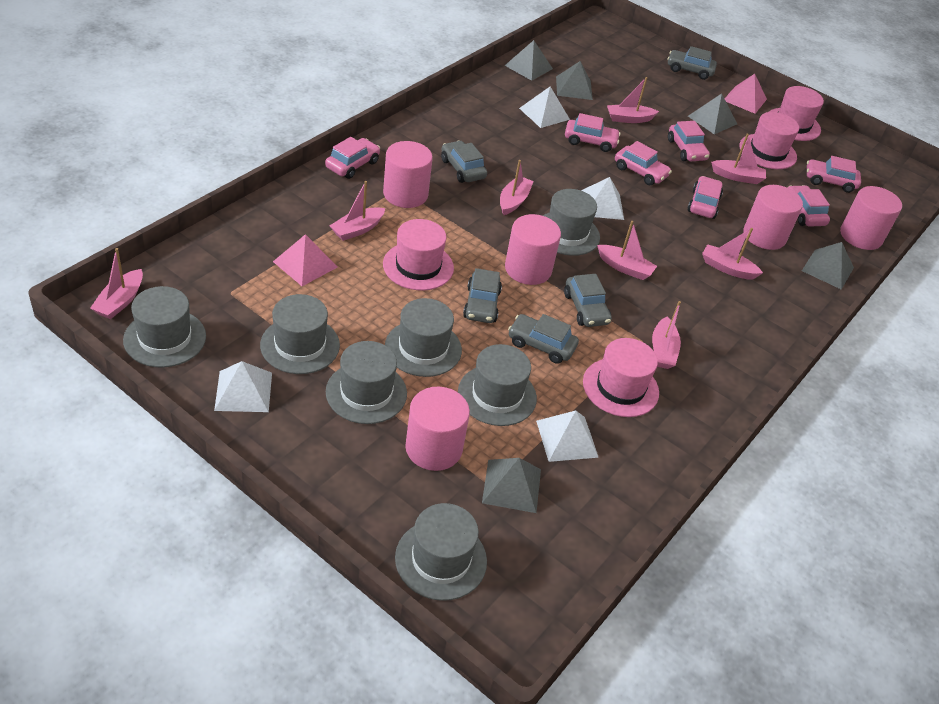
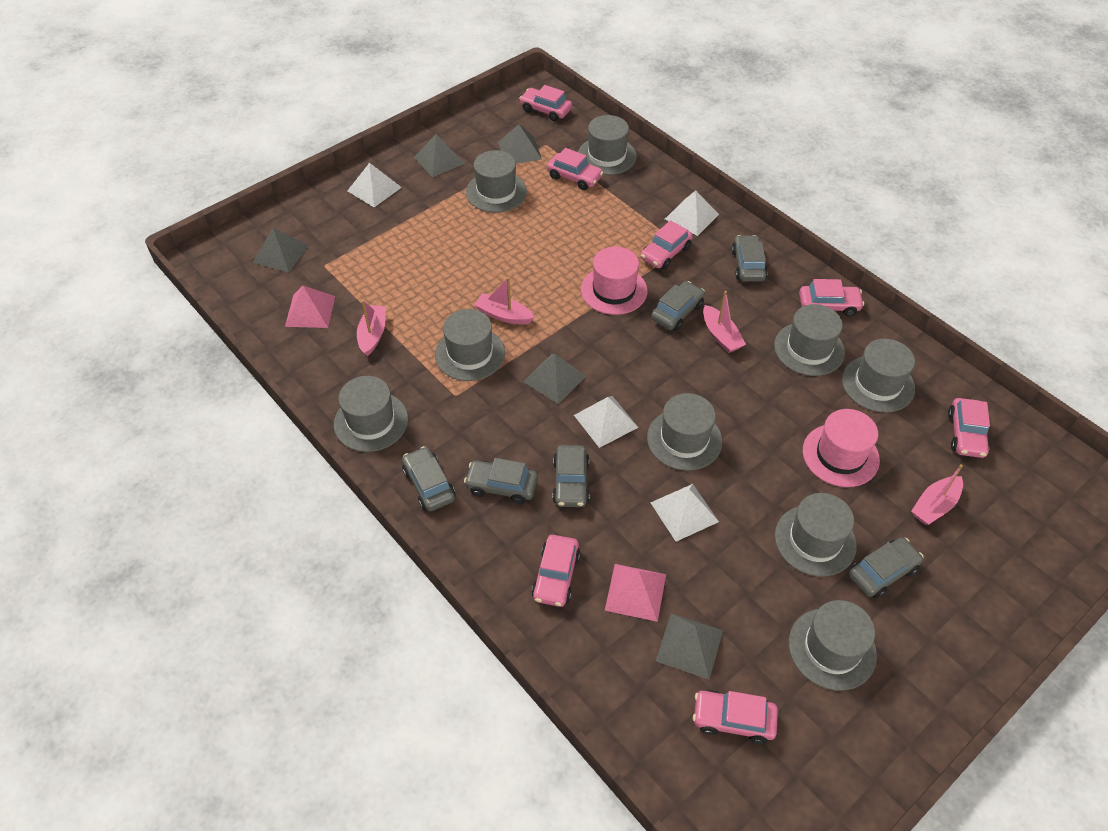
grey car: 5 -> 6
grey hat: 7 -> 9
pink boat: 8 -> 4
pink cylinder: 5 -> 0
pink hat: 4 -> 2

